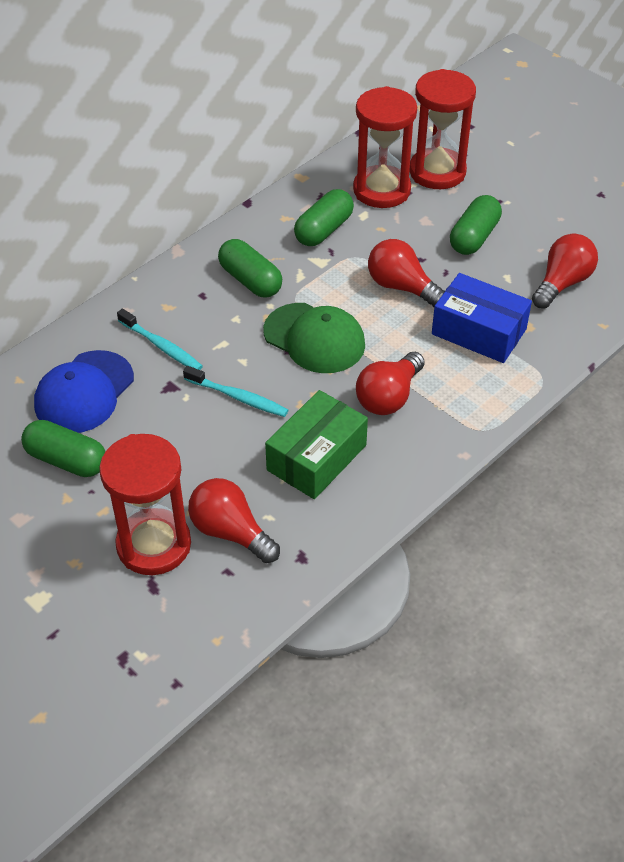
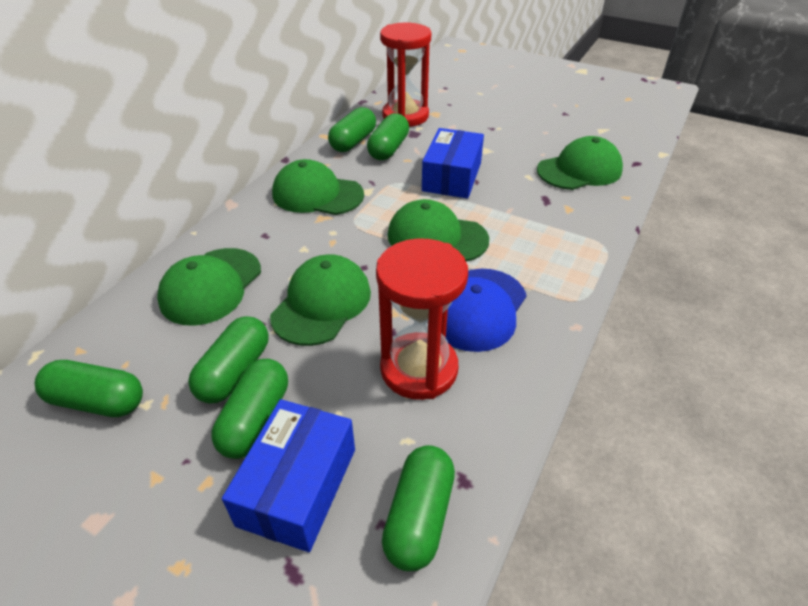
blue box: 1 -> 2
green box: 1 -> 0
green cap: 1 -> 5
green capsule: 4 -> 6
red hourglass: 3 -> 2
red light bulb: 4 -> 0
turquoise toothbrush: 2 -> 0

